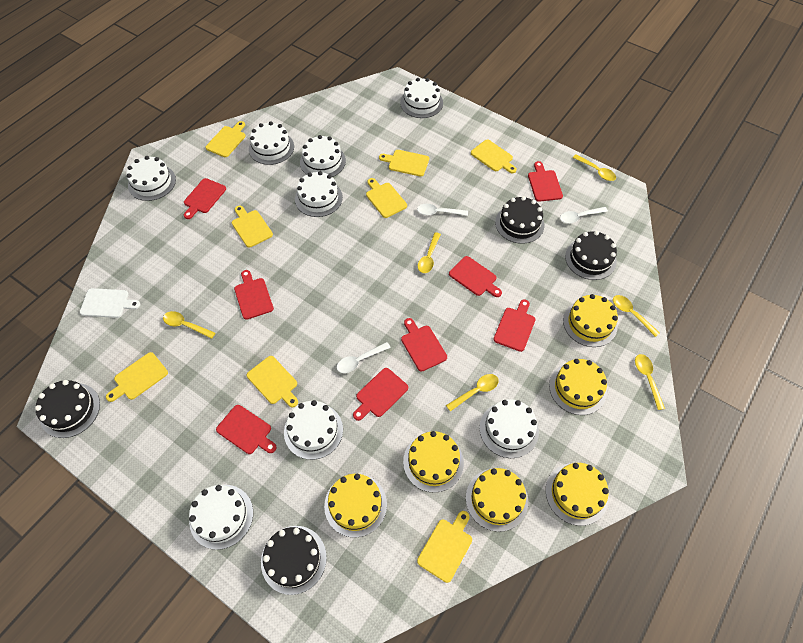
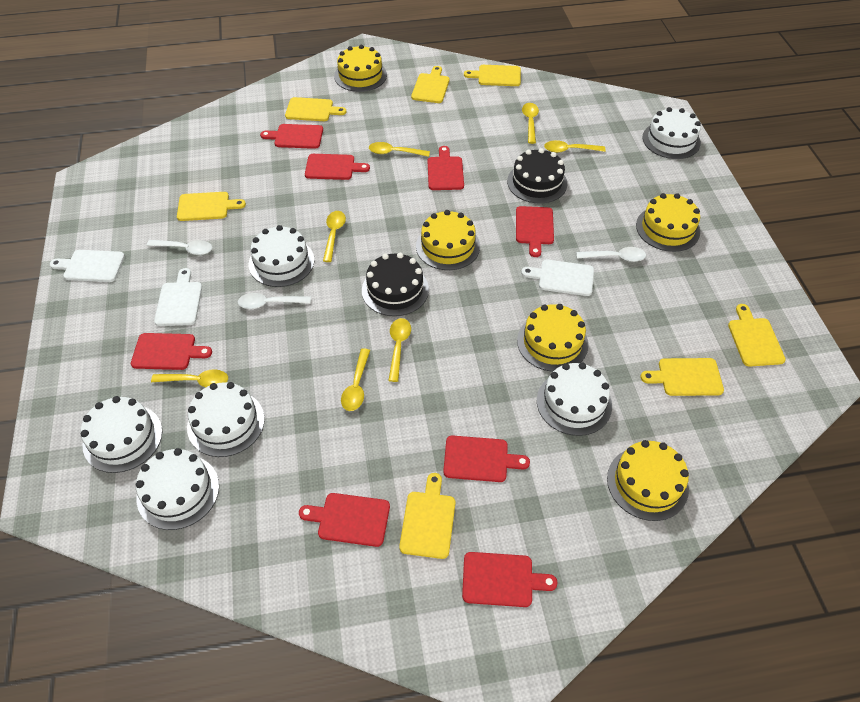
black cake: 4 -> 2
white cake: 8 -> 6
white cutting board: 1 -> 3
yellow cake: 6 -> 5
yellow cutting board: 8 -> 7
yellow spoon: 6 -> 7

